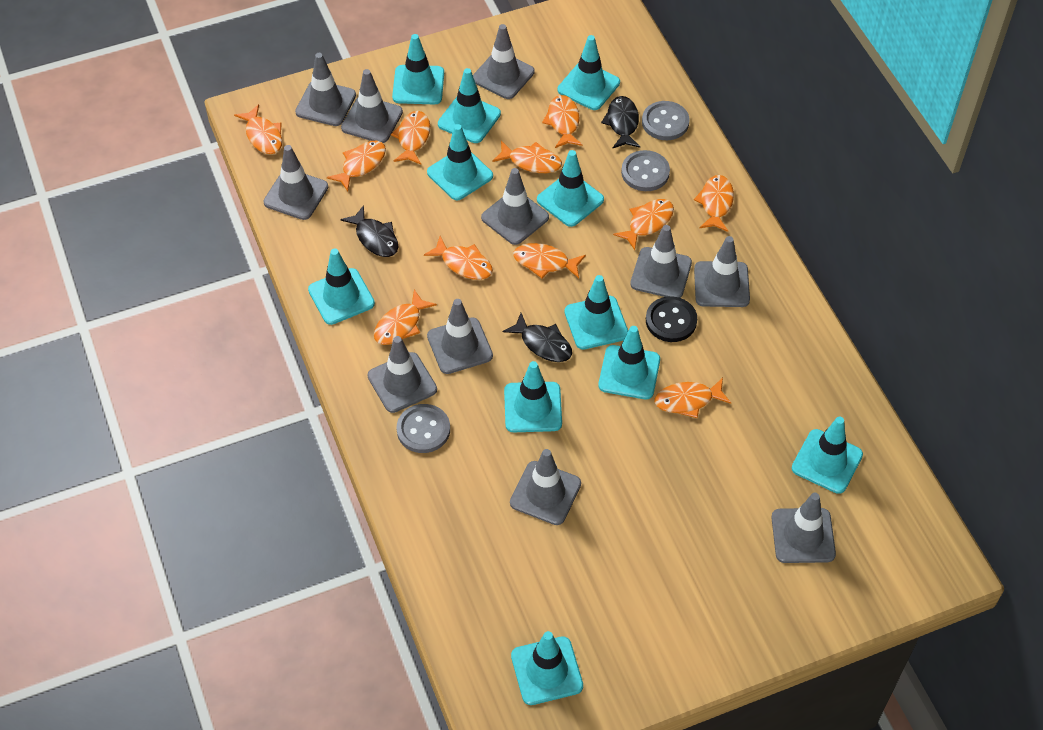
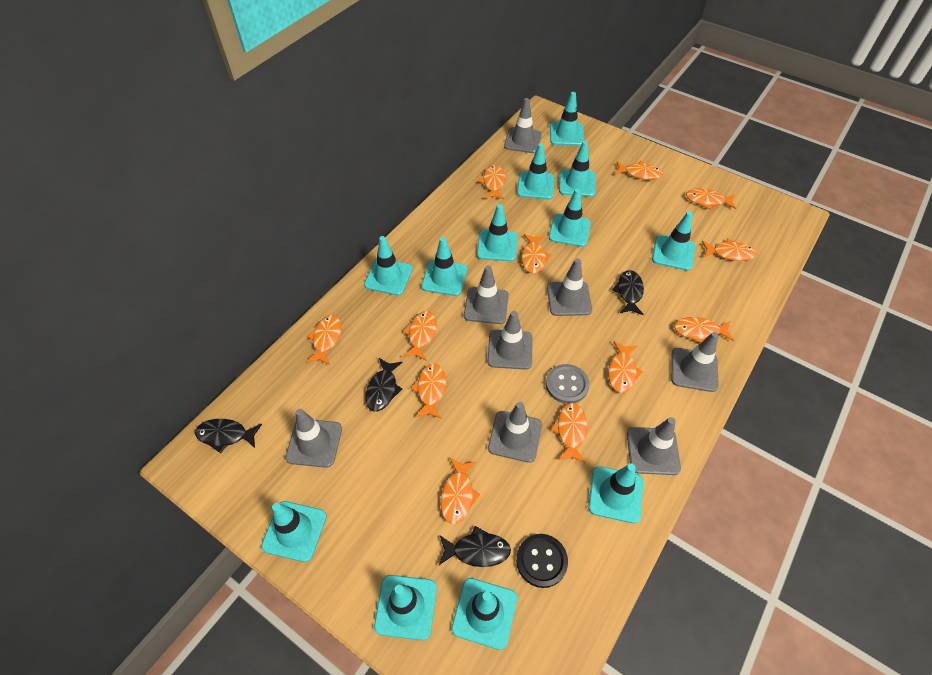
black fish: 3 -> 4
grey button: 3 -> 1
grey traffic cone: 11 -> 8
orange fish: 11 -> 12
turquoise traffic cone: 11 -> 12

